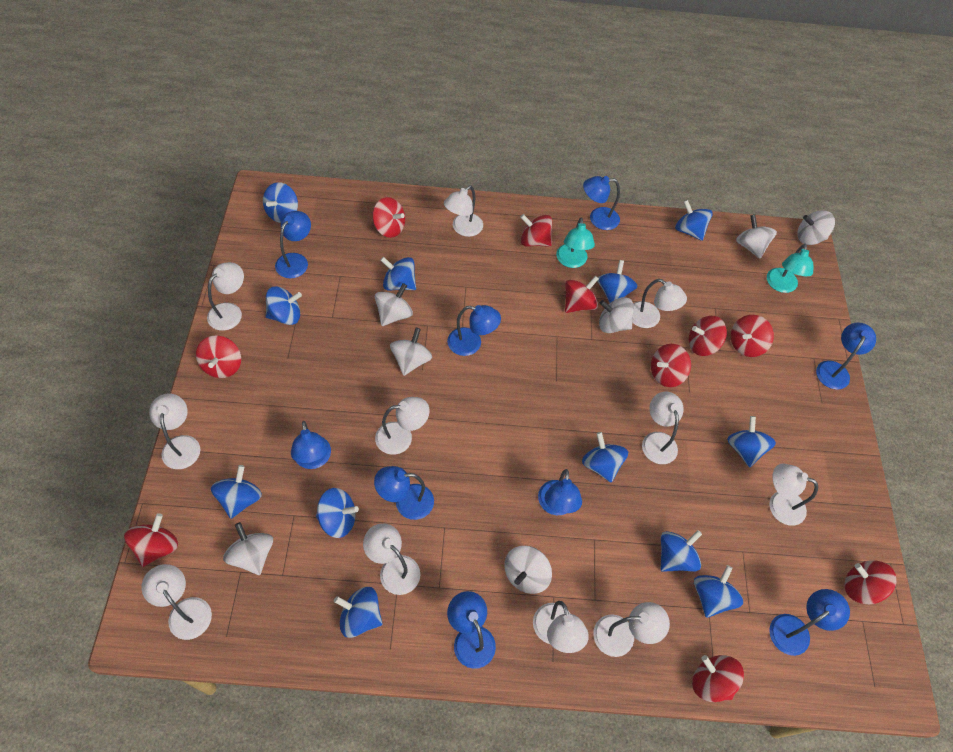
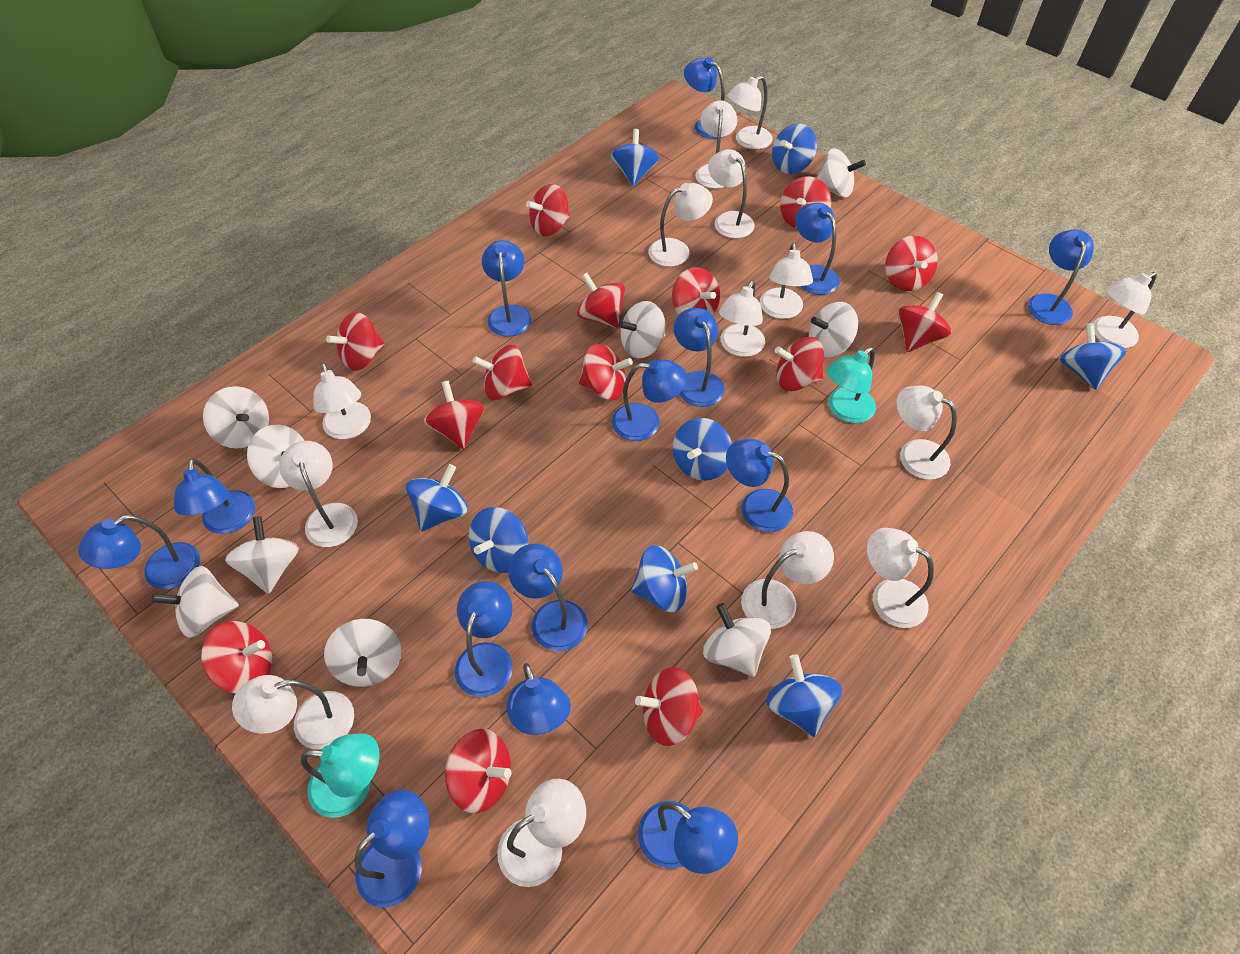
blue lamp: 9 -> 14
blue spinning top: 12 -> 8
red spinning top: 10 -> 14
white lamp: 11 -> 14
white spinning top: 7 -> 9

